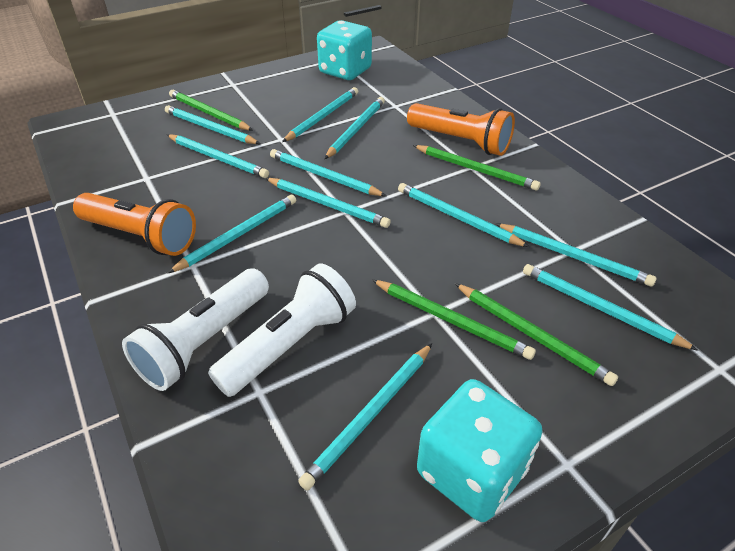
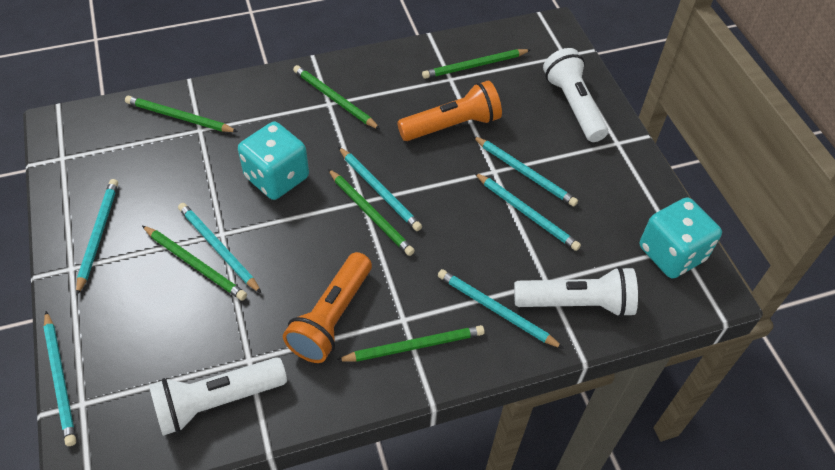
green pencil: 4 -> 6
turquoise pencil: 11 -> 7
white flashlight: 2 -> 3

